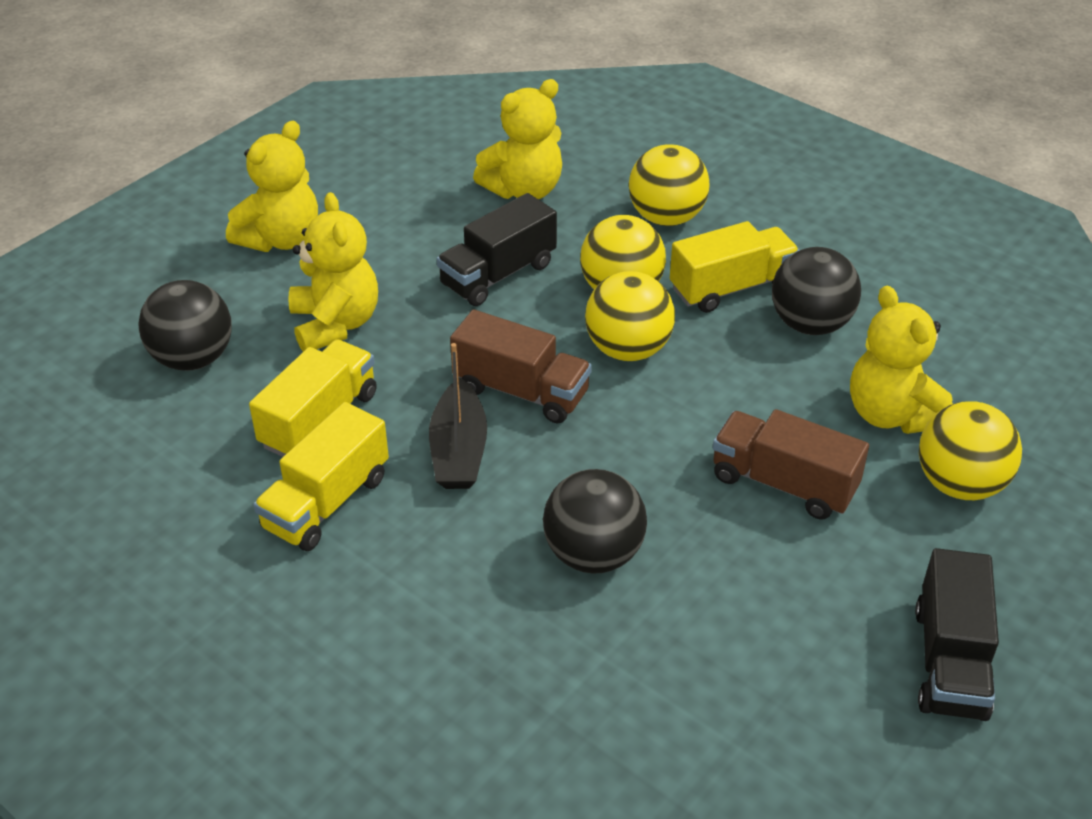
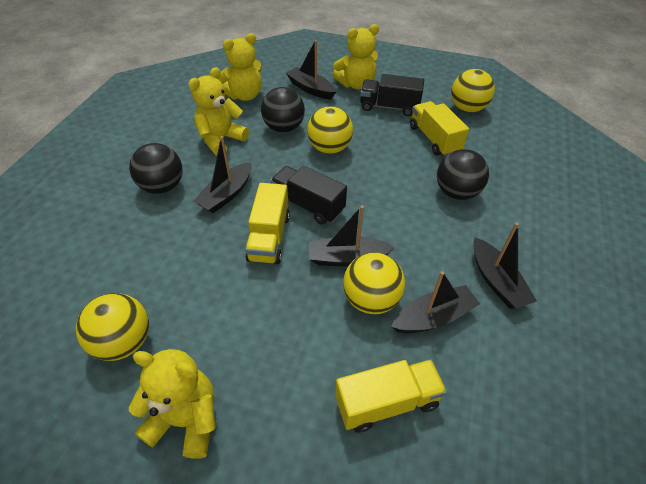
black boat: 1 -> 5
brown truck: 2 -> 0

